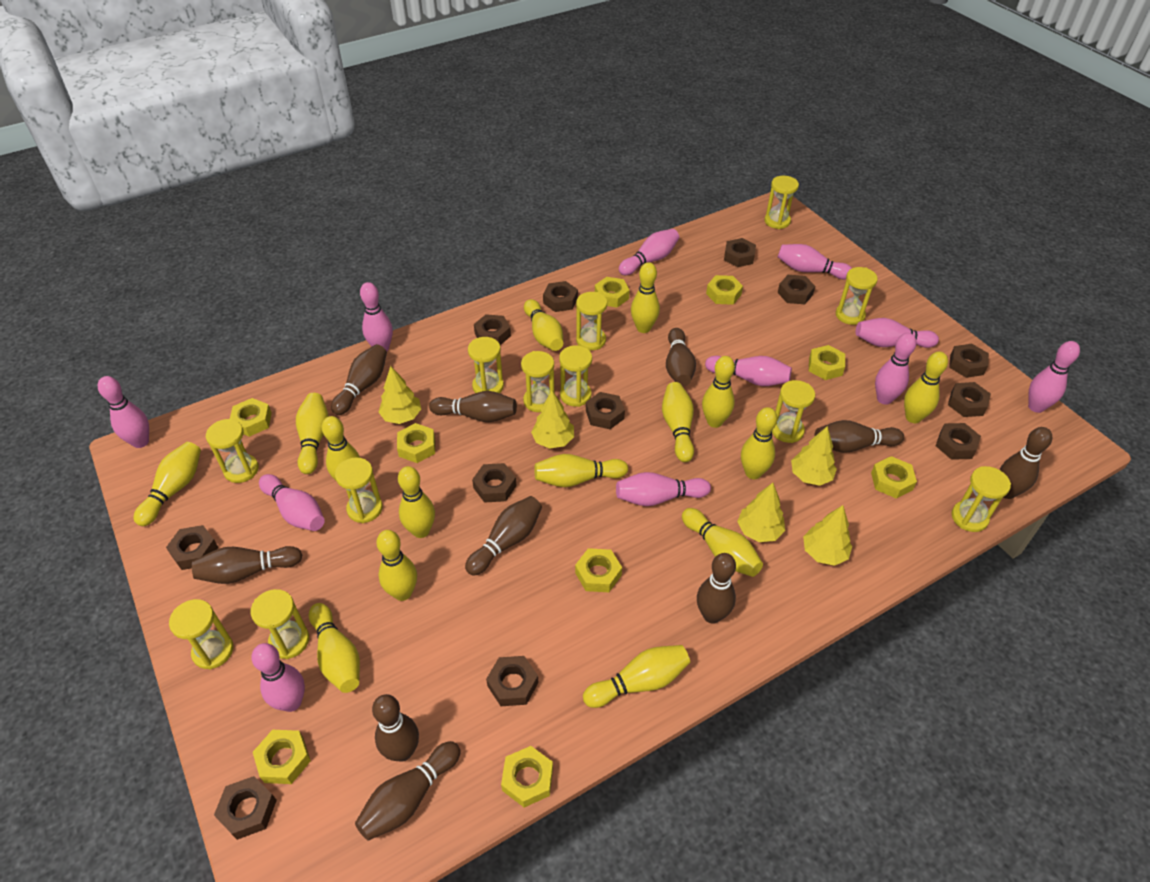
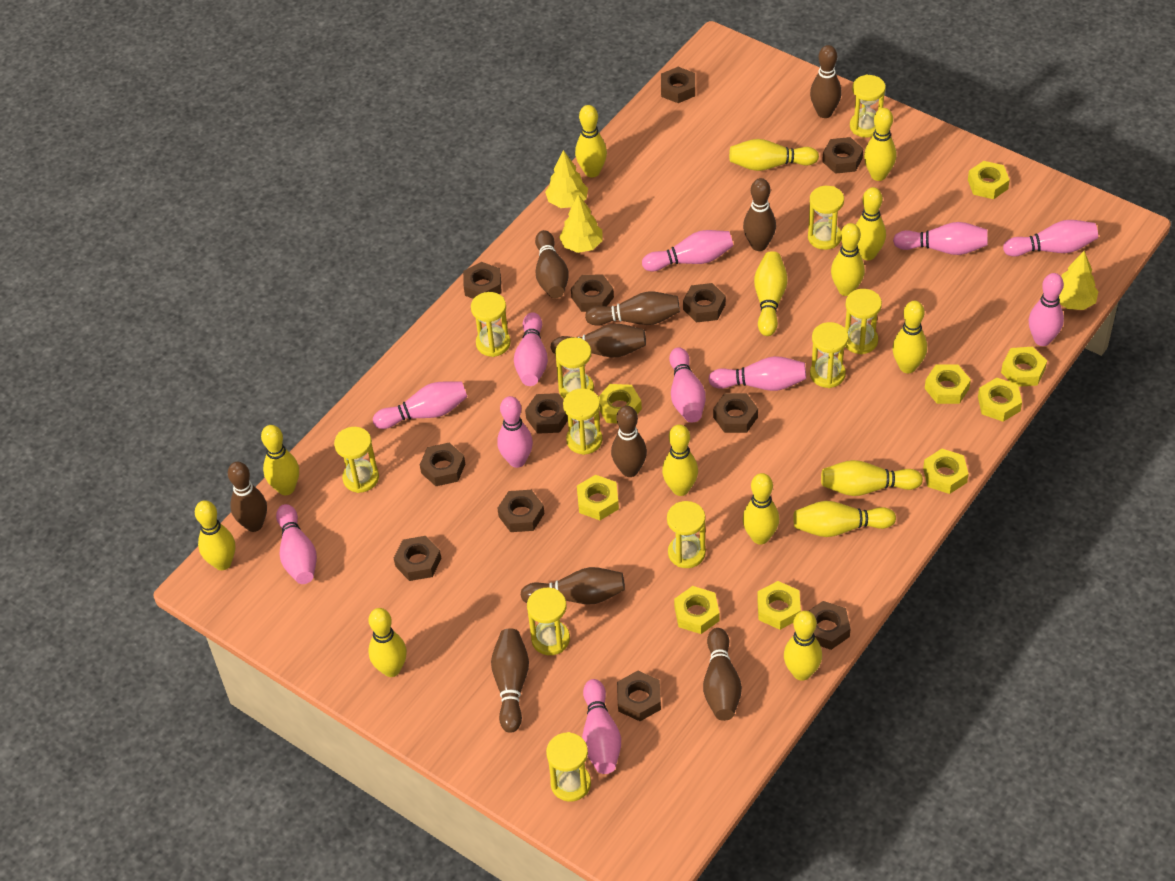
yellow hourglass: 12 -> 11
yellow tree: 5 -> 3

